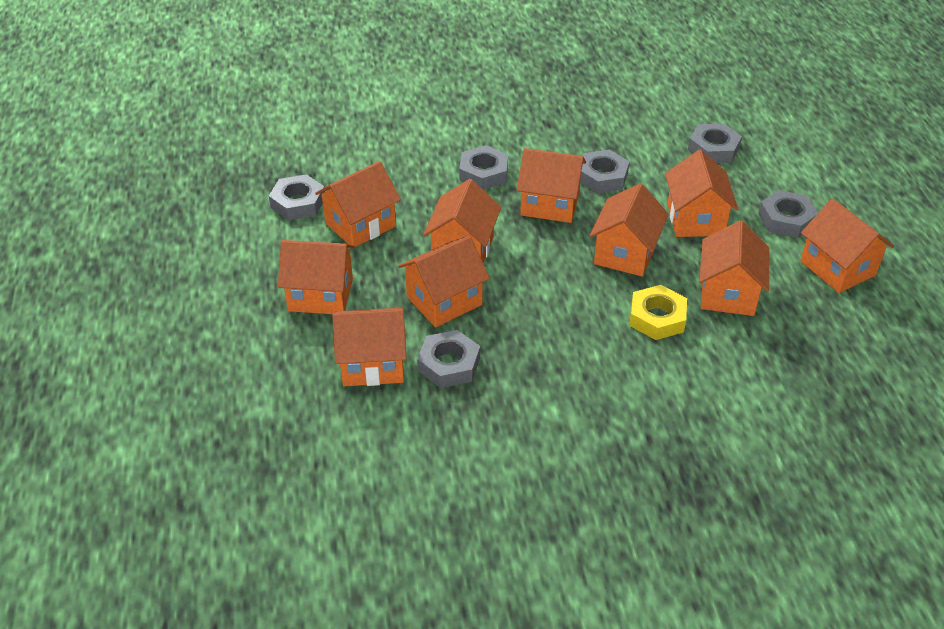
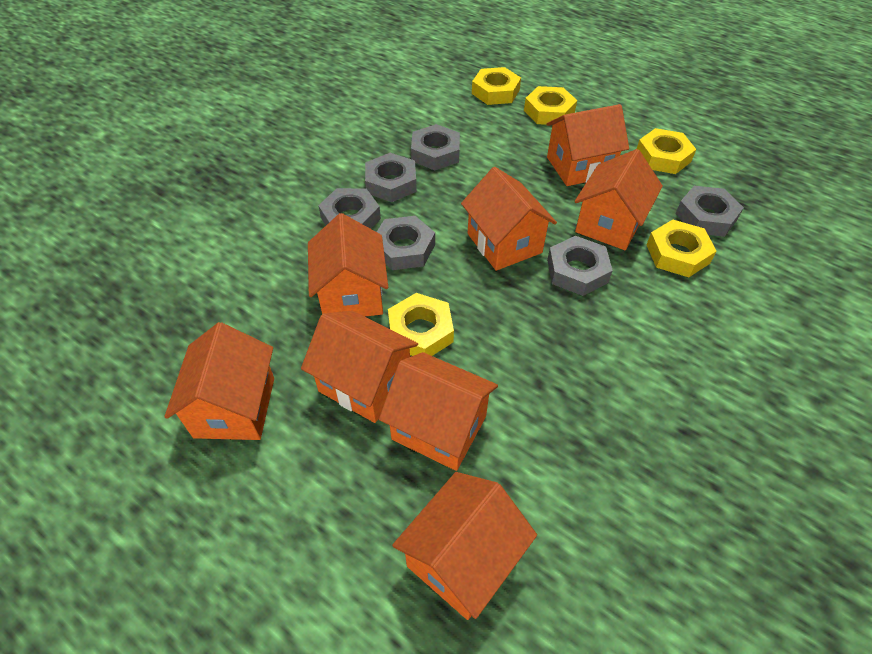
orange house: 10 -> 8
yellow nut: 1 -> 5

